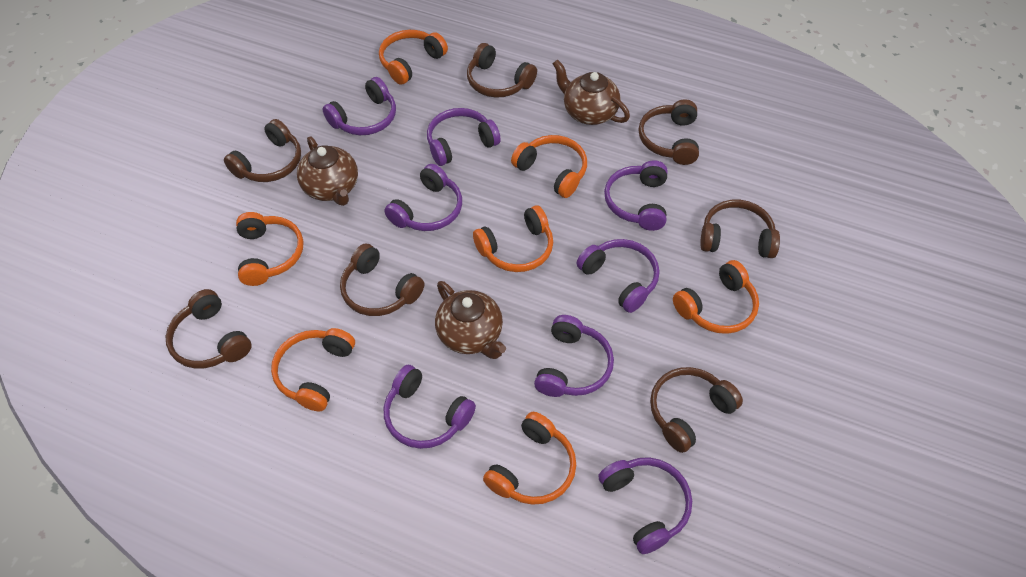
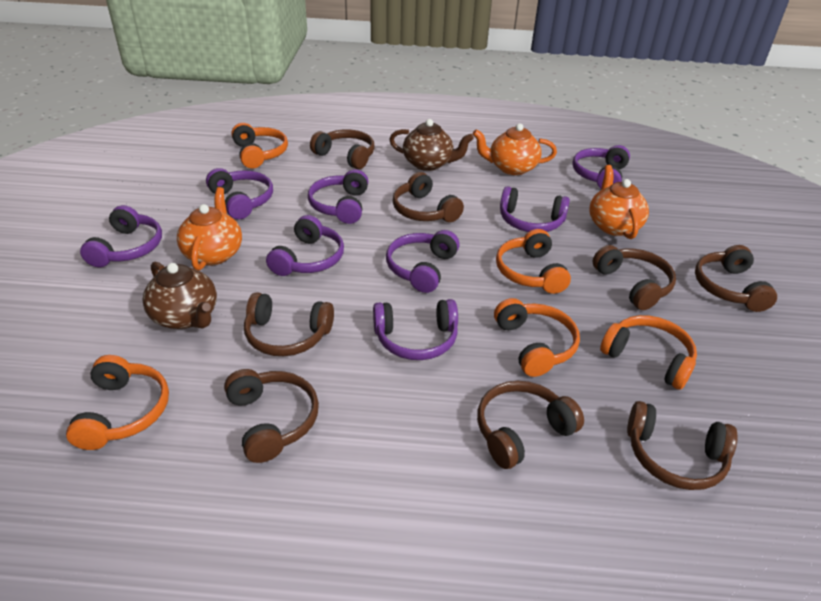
brown headphones: 7 -> 8
brown teapot: 3 -> 2
orange headphones: 7 -> 5
orange teapot: 0 -> 3

